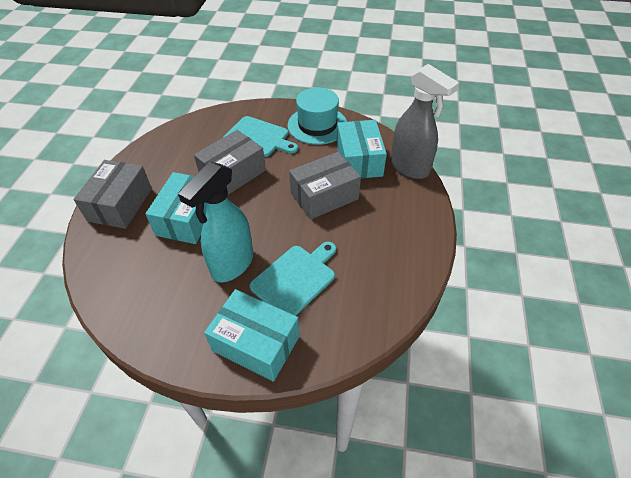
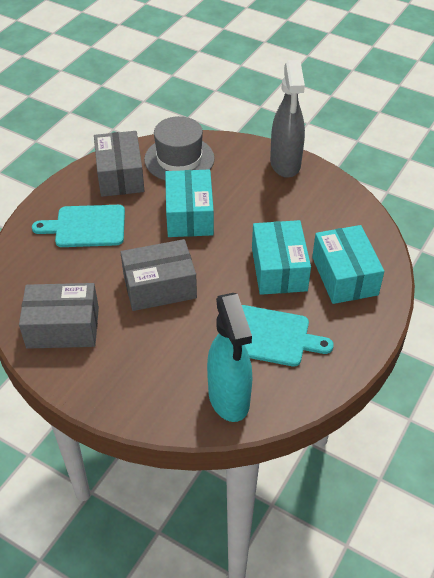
grey hat: 0 -> 1
turquoise hat: 1 -> 0

